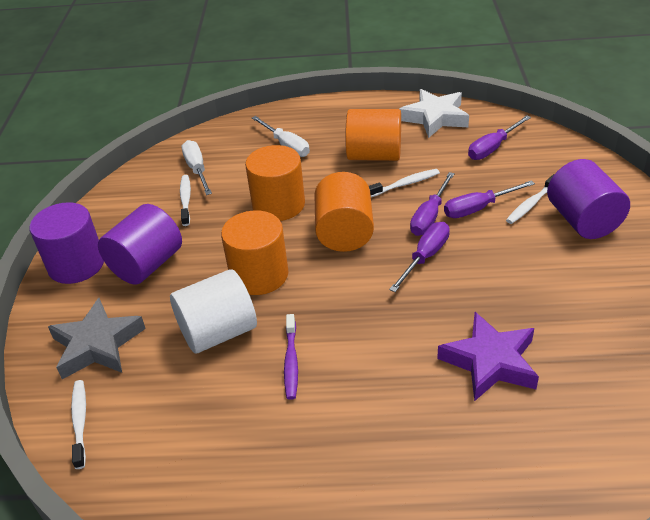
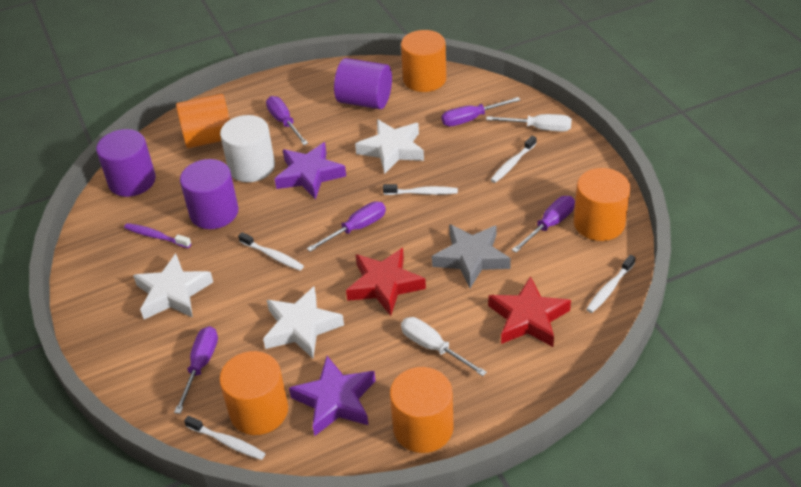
orange cylinder: 4 -> 5
purple screwdriver: 4 -> 5
purple star: 1 -> 2
red star: 0 -> 2
white star: 1 -> 3
white toothbrush: 4 -> 5

